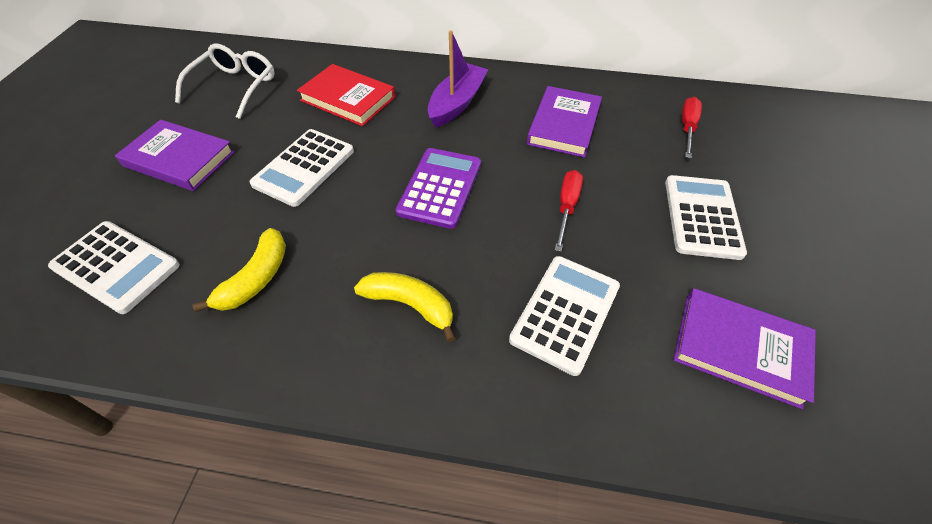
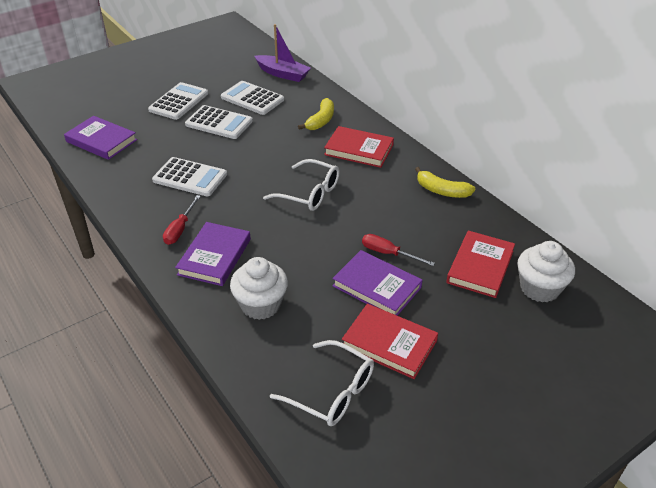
purple calculator: 1 -> 0
red book: 1 -> 3
white cupcake: 0 -> 2
white glasses: 1 -> 2

